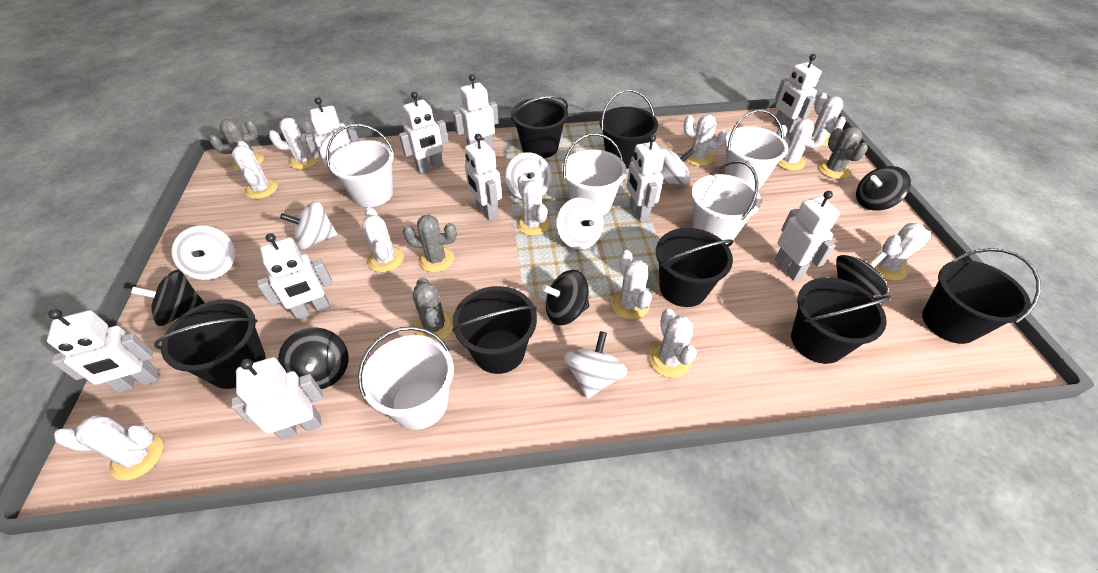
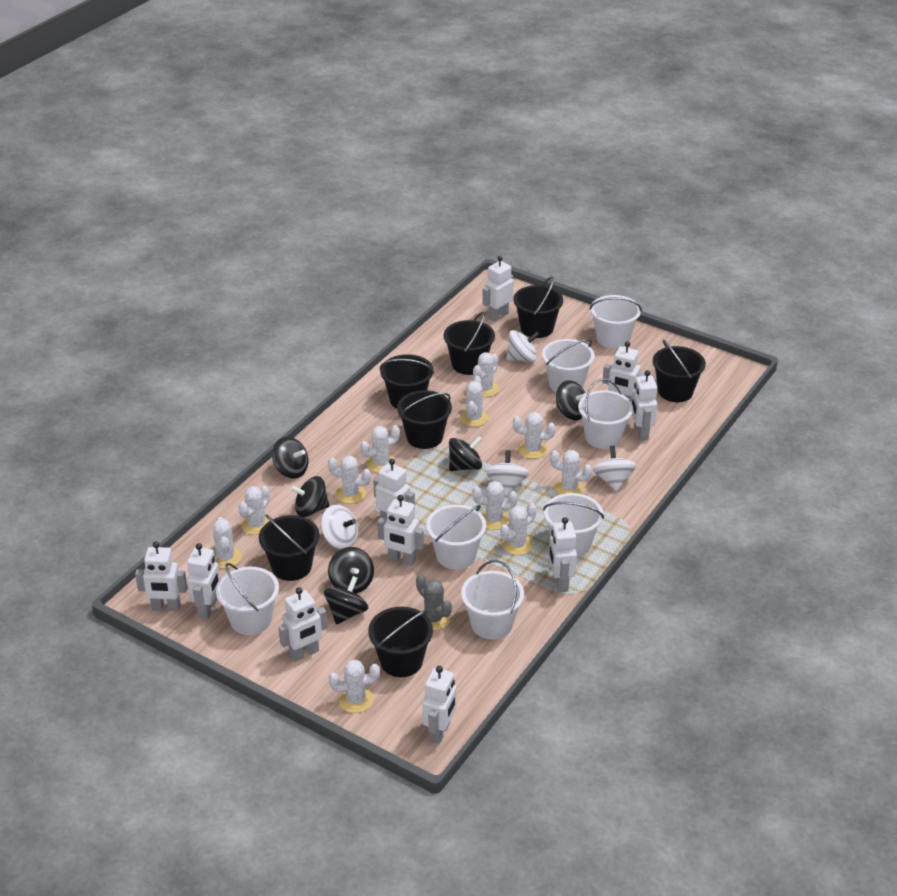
black spinning top: 5 -> 6
grey cactus: 4 -> 1
white bucket: 5 -> 7
white spinning top: 6 -> 4

